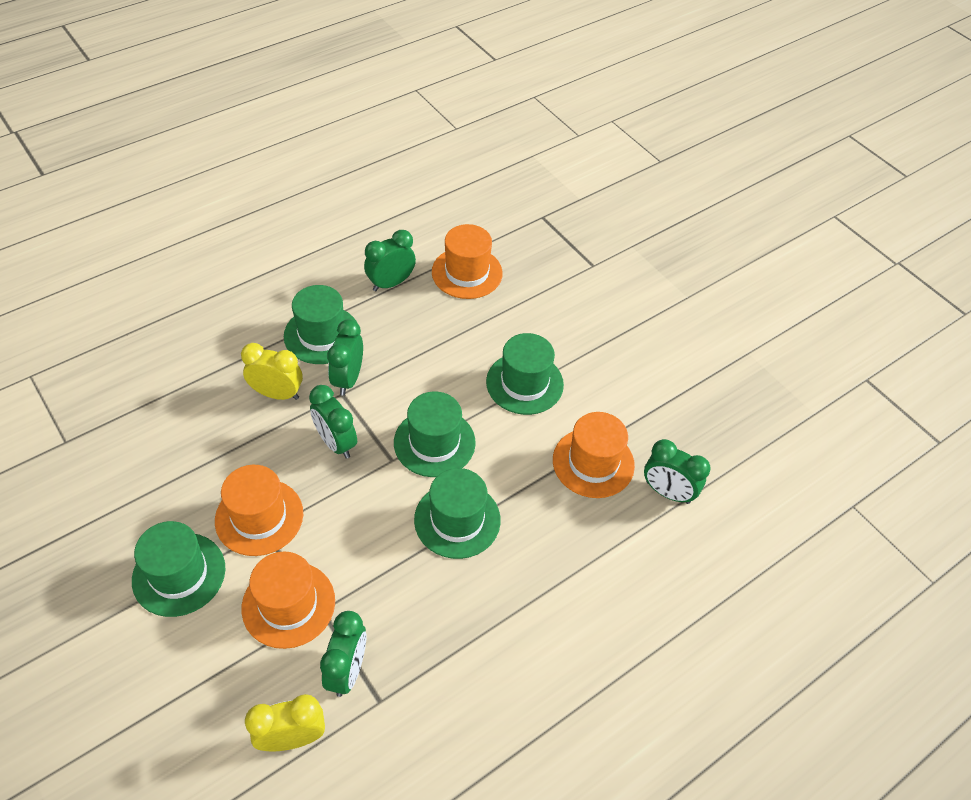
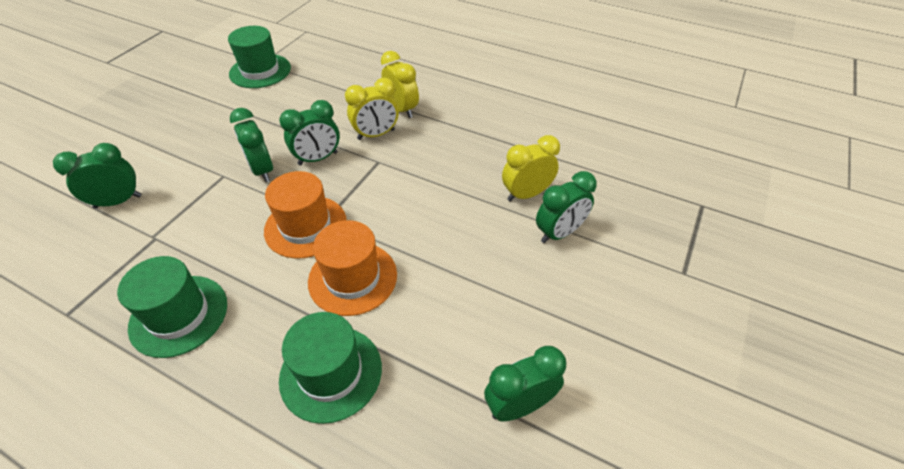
green hat: 5 -> 3
orange hat: 4 -> 2
yellow clock: 2 -> 3

